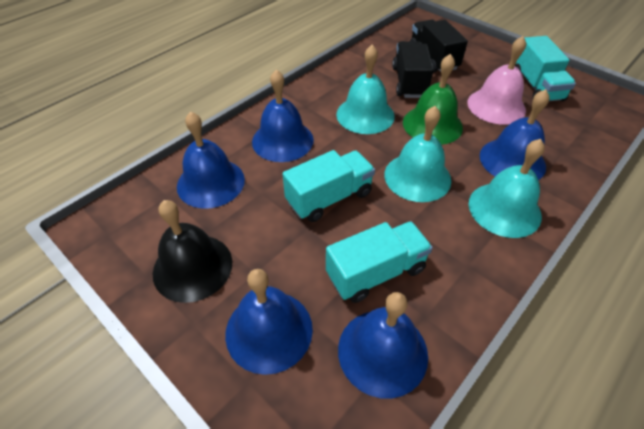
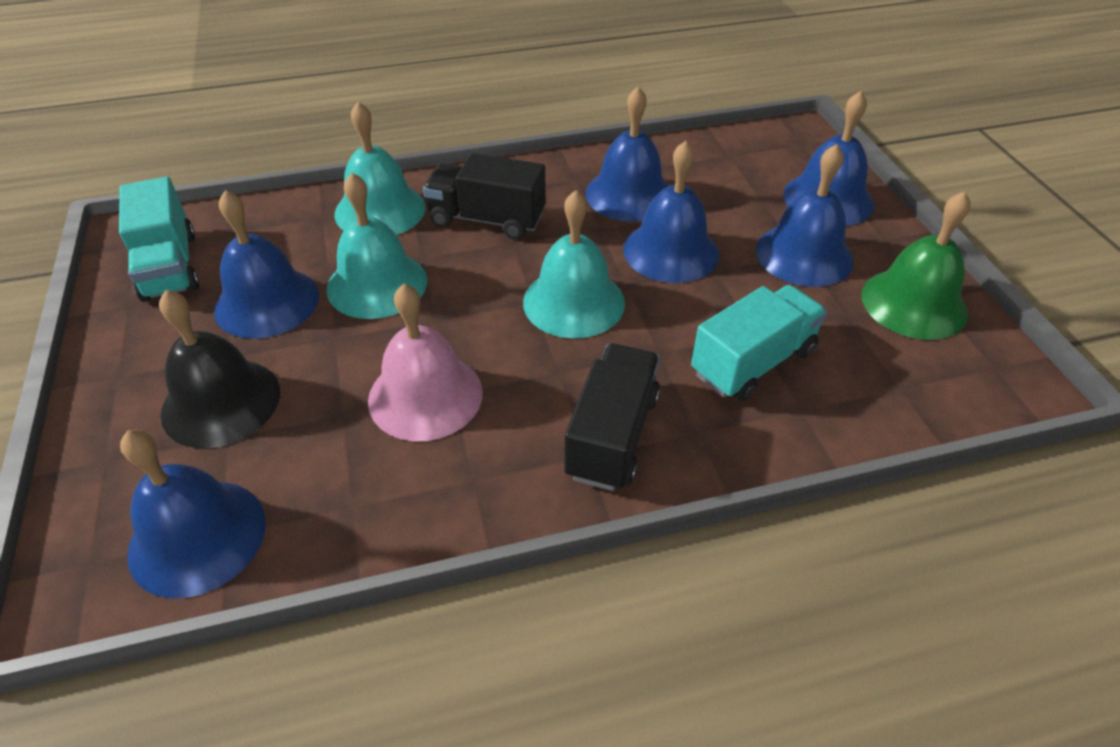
blue bell: 5 -> 6
turquoise truck: 3 -> 2

